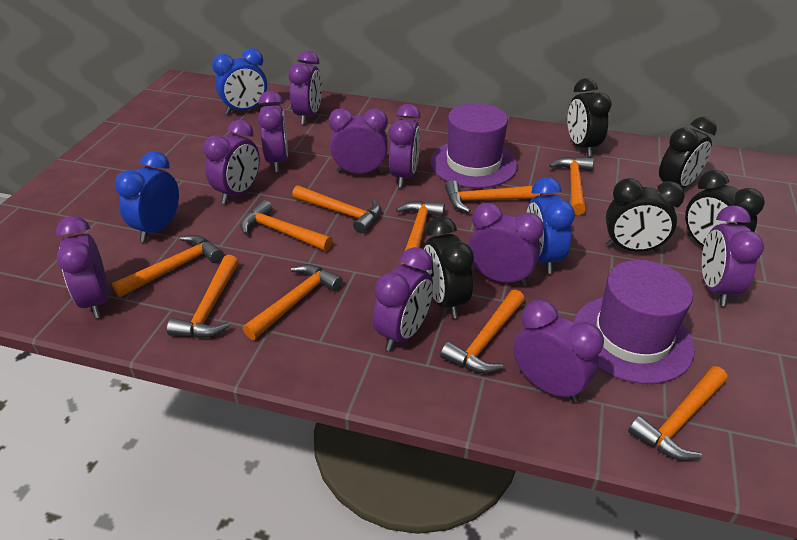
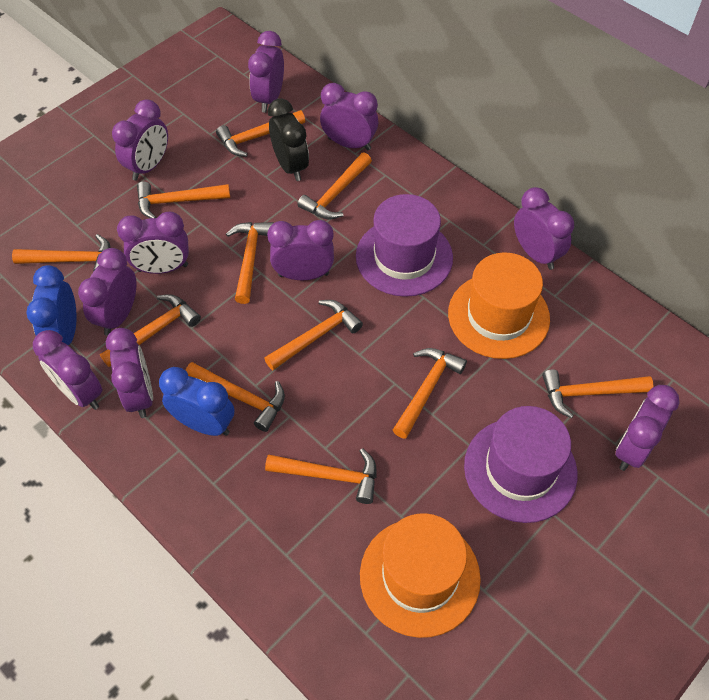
black clock: 5 -> 1
blue clock: 3 -> 2
orange hammer: 10 -> 11
orange hat: 0 -> 2

